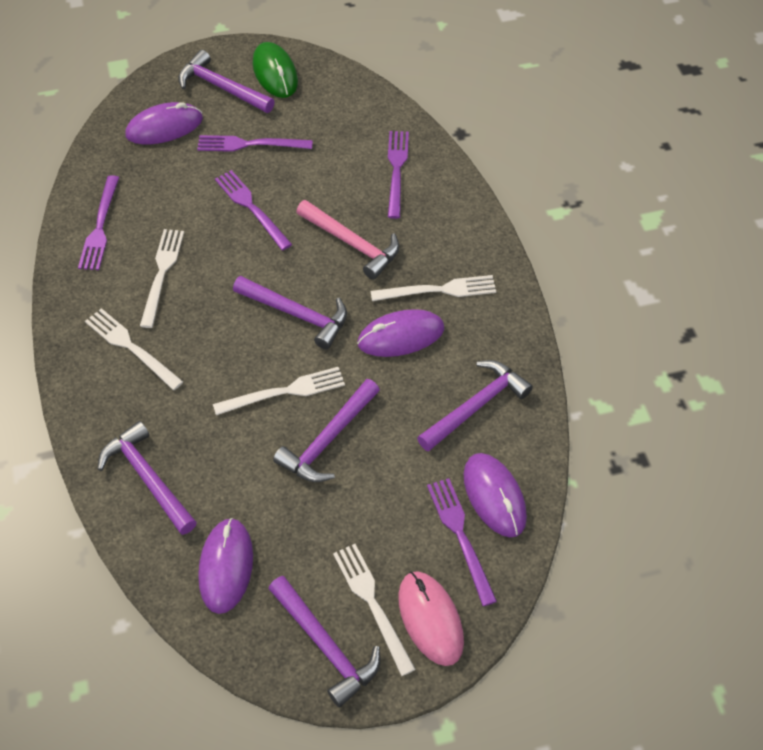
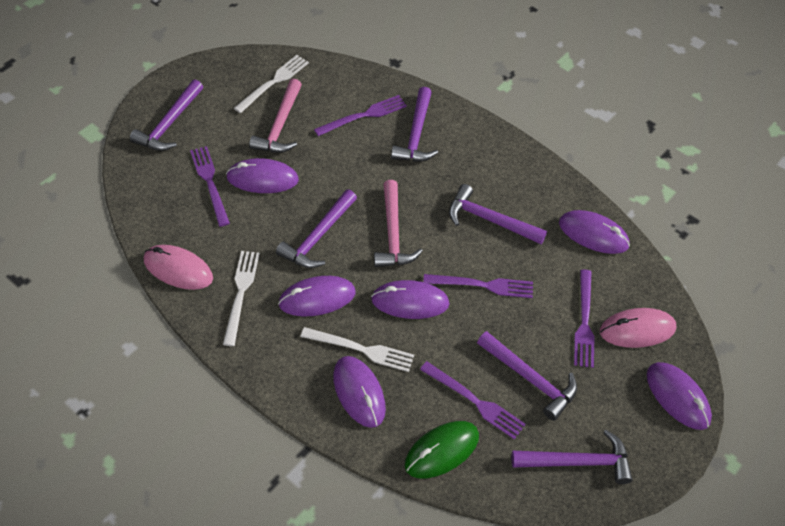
pink hammer: 1 -> 2
pink mouse: 1 -> 2
purple mouse: 4 -> 6
white fork: 5 -> 3

